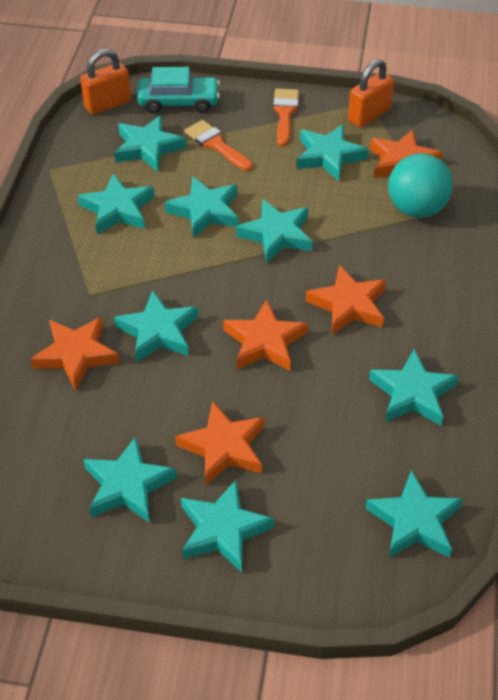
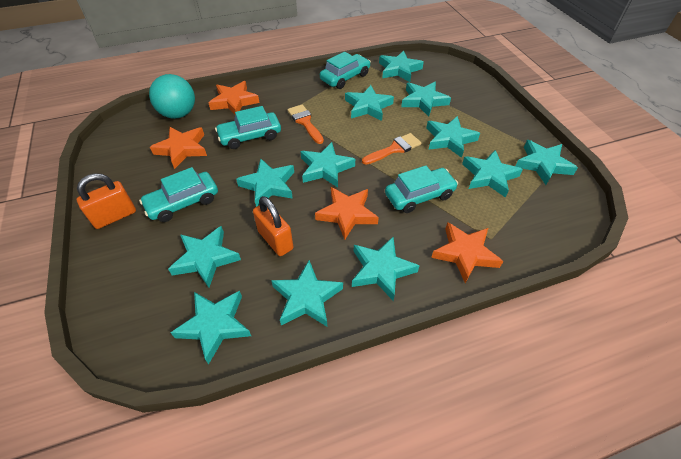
orange star: 5 -> 4
turquoise car: 1 -> 4
turquoise star: 10 -> 12

